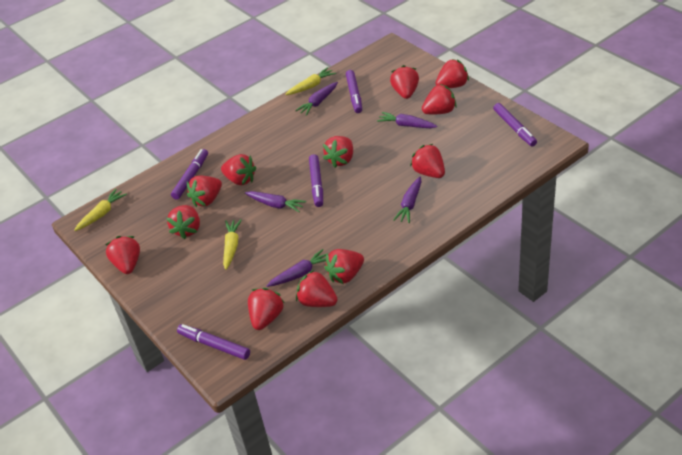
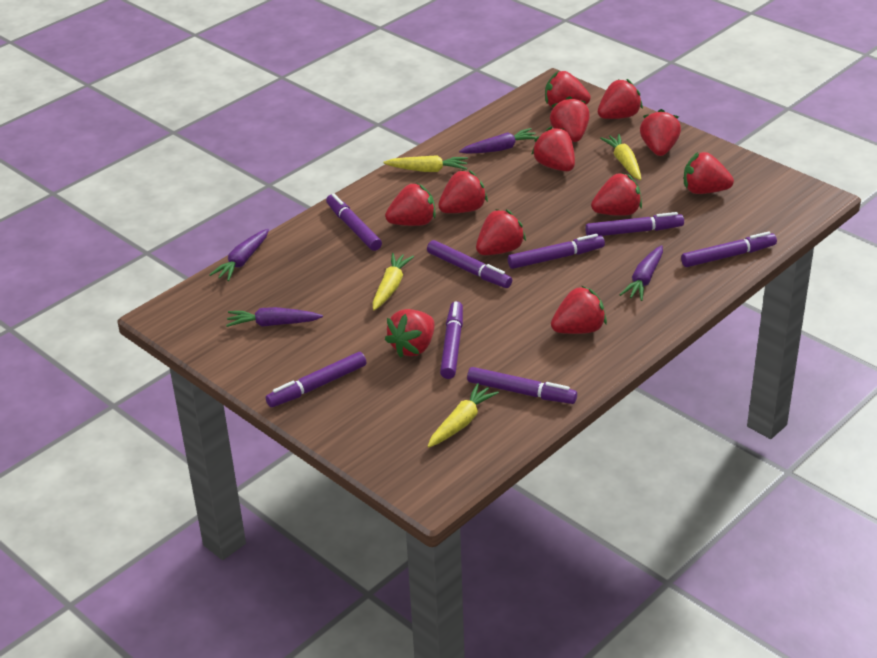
purple carrot: 5 -> 4
purple marker: 5 -> 8
yellow carrot: 3 -> 4

